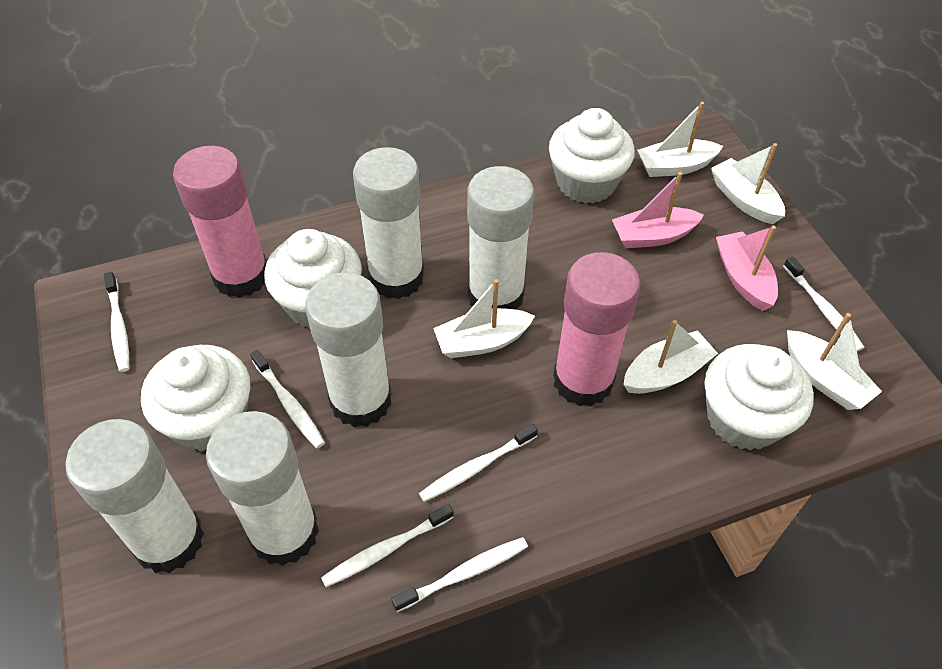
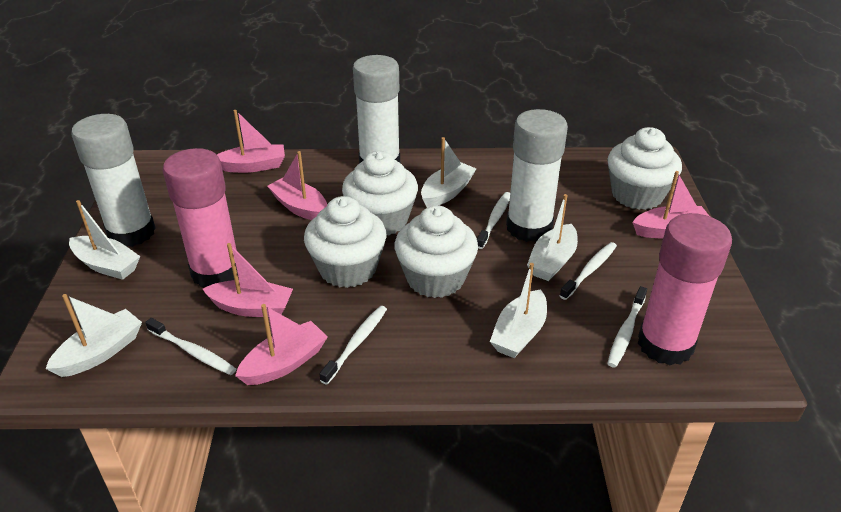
pink boat: 2 -> 5
white glue stick: 5 -> 3
white toothbrush: 6 -> 5

